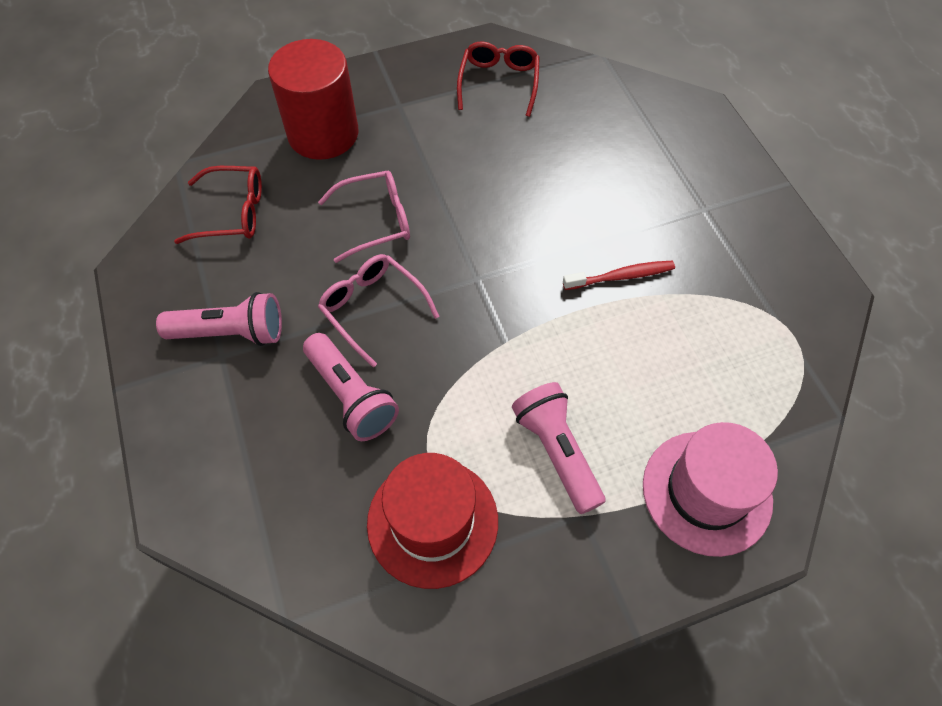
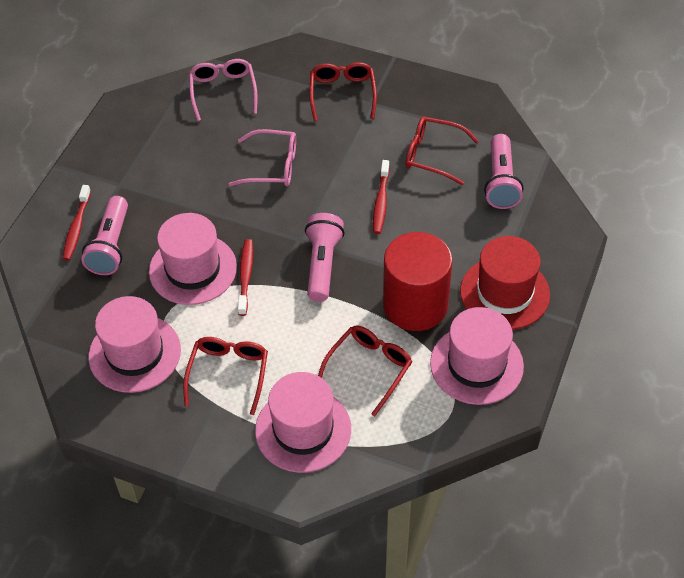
pink hat: 1 -> 4
red glasses: 2 -> 4
red toothbrush: 1 -> 3

